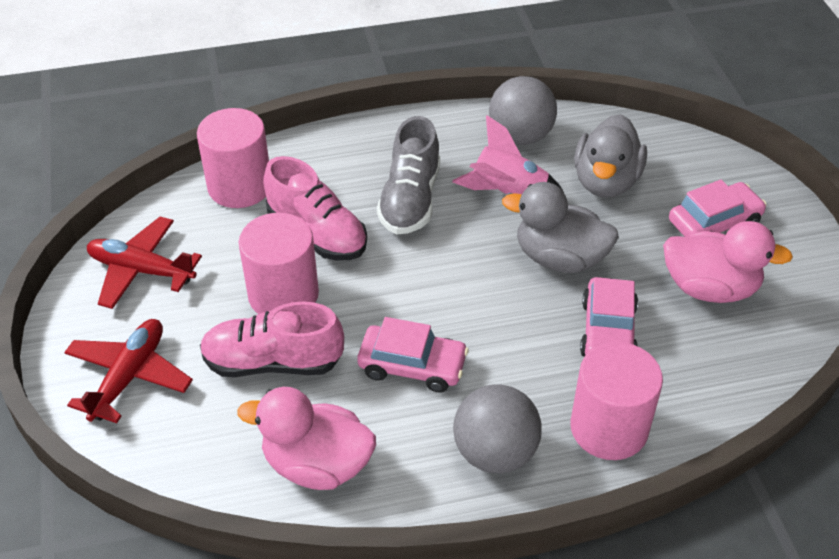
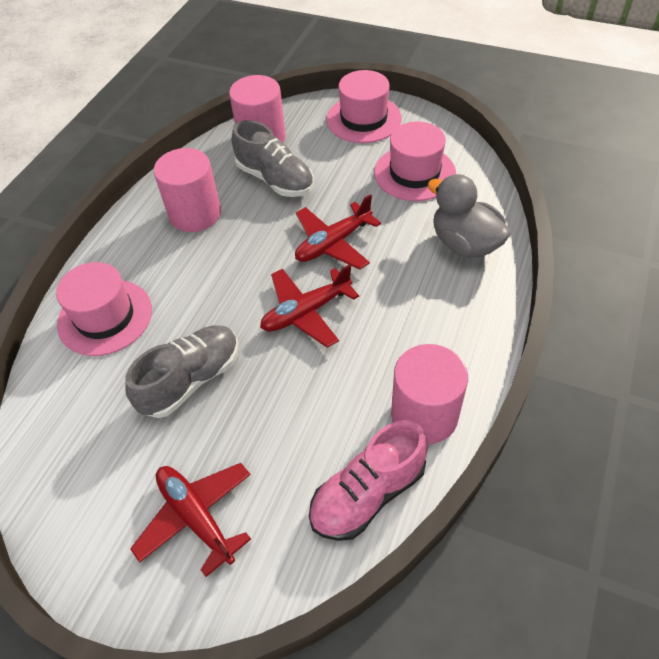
grey ball: 2 -> 0
grey duck: 2 -> 1
grey shoe: 1 -> 2
pink car: 3 -> 0
pink duck: 2 -> 0
pink hat: 0 -> 3
pink rocket: 1 -> 0
pink shoe: 2 -> 1
red plane: 2 -> 3

